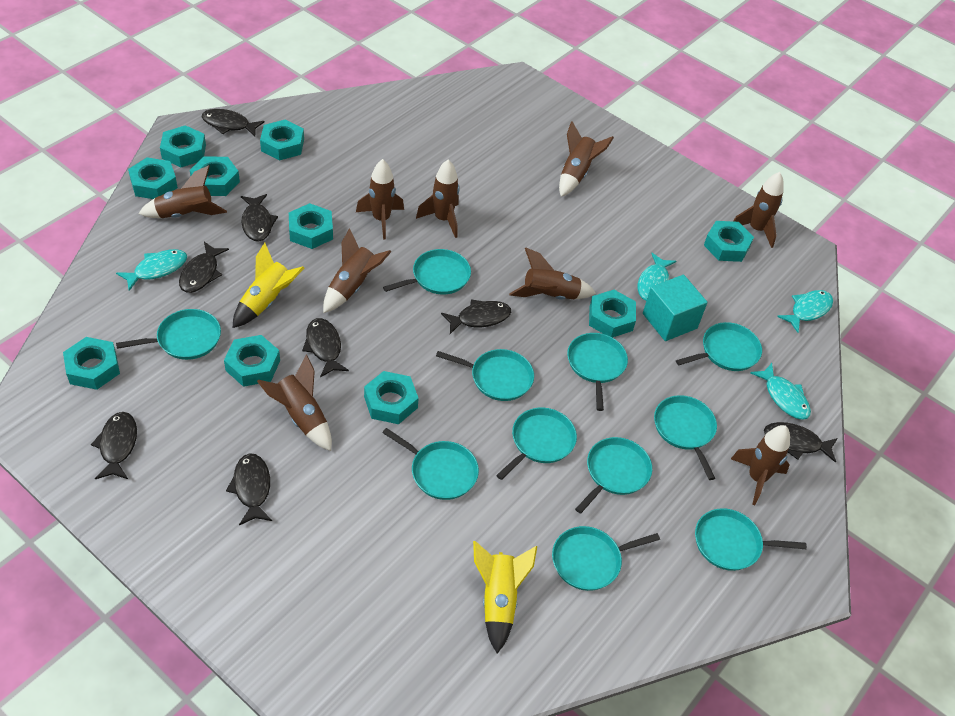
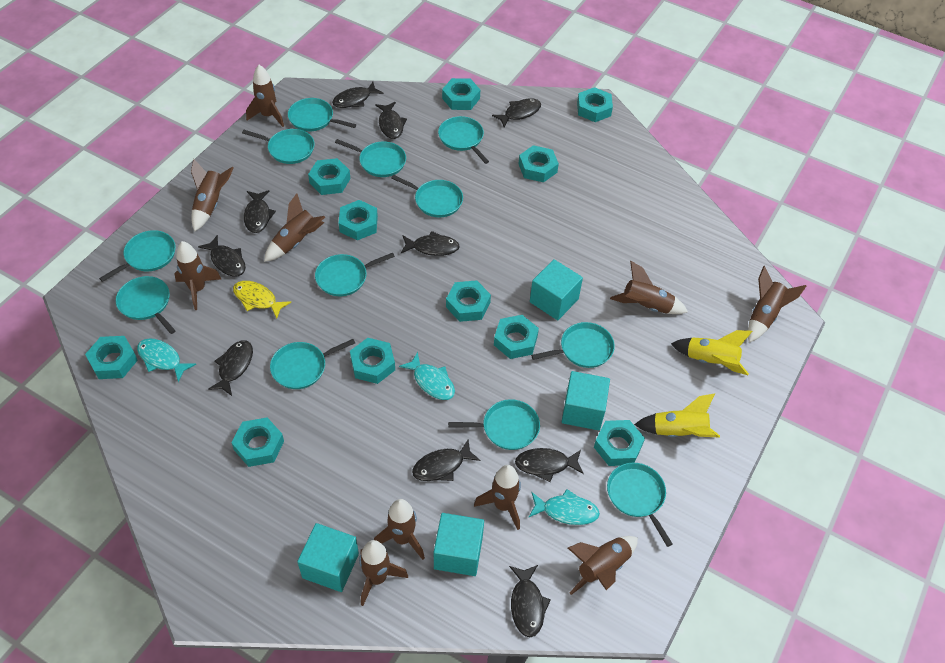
black fish: 8 -> 10
brown rocket: 9 -> 10
turquoise cube: 1 -> 4
turquoise fish: 4 -> 3
turquoise nut: 10 -> 11
turquoise pan: 11 -> 12
yellow fish: 0 -> 1

